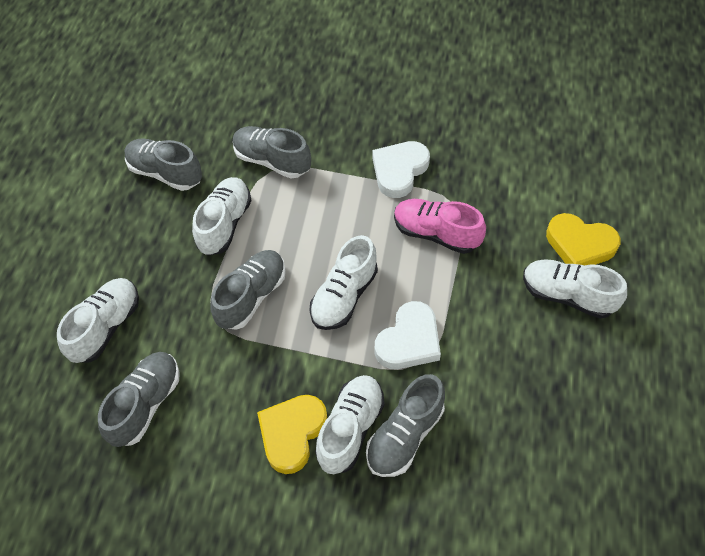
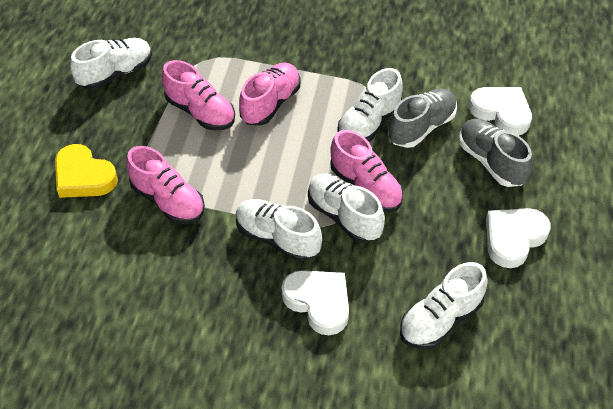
grey shoe: 5 -> 2
pink shoe: 1 -> 4
white heart: 2 -> 3
yellow heart: 2 -> 1

